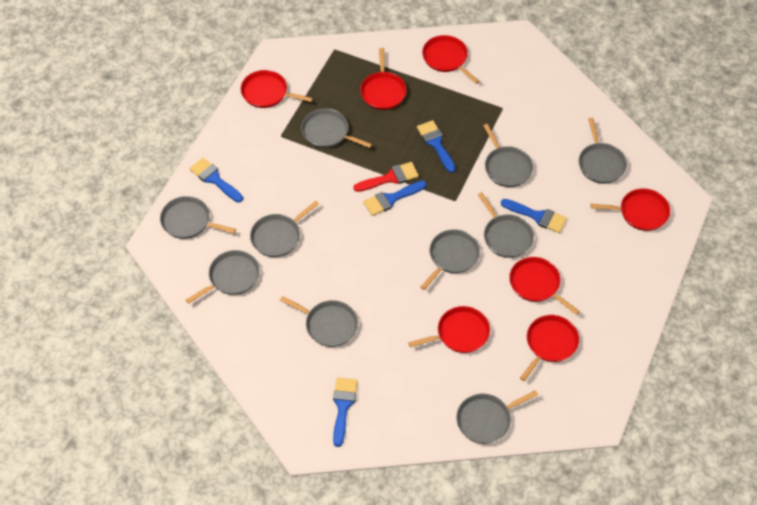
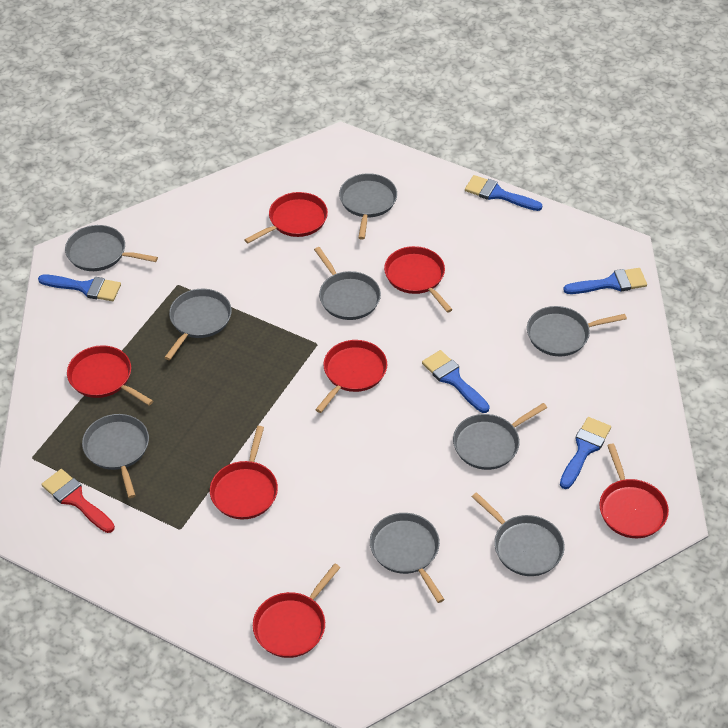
grey pan: 10 -> 9

